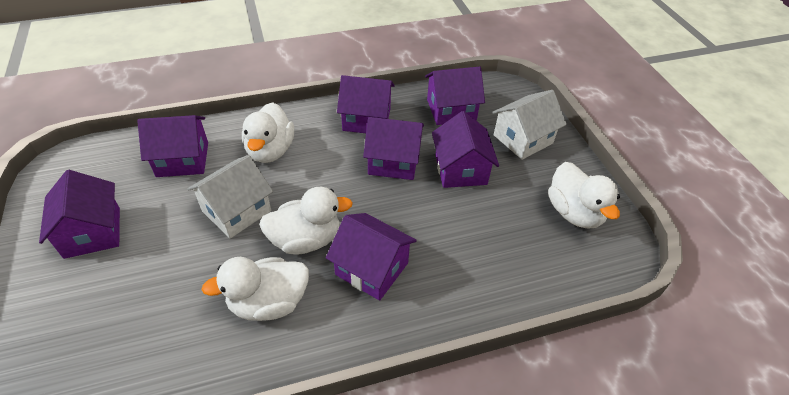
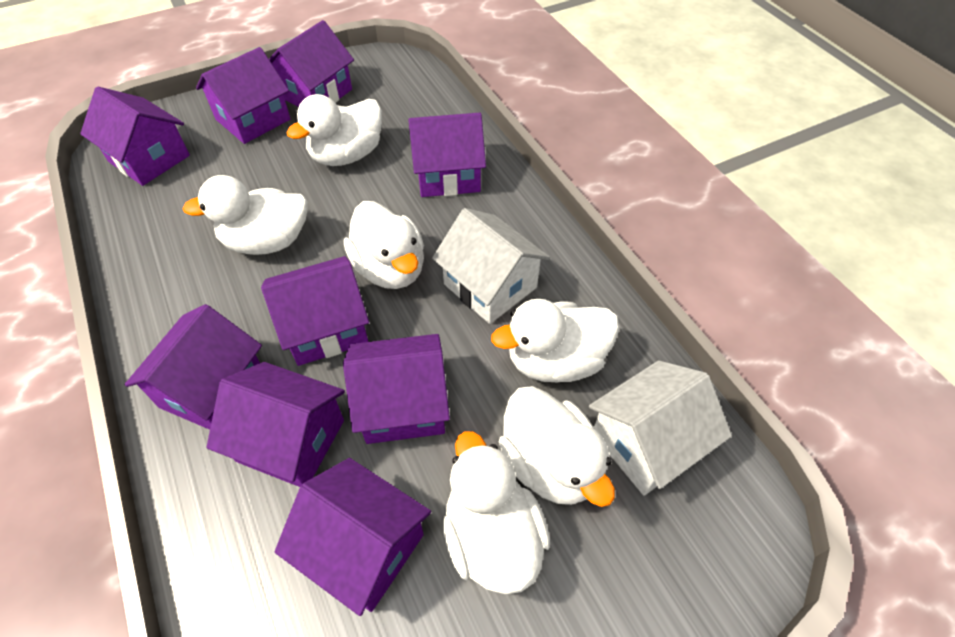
purple house: 7 -> 9
white duck: 4 -> 6

